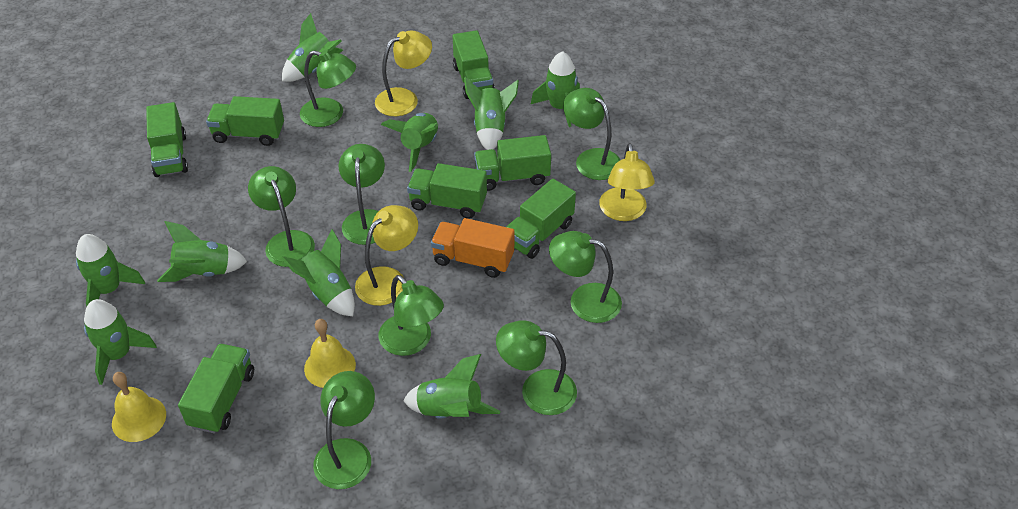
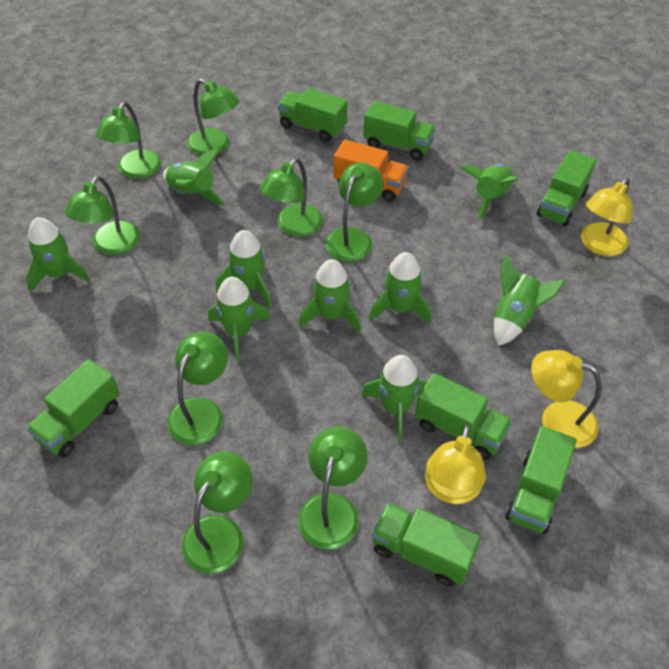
yellow bell: 2 -> 0

